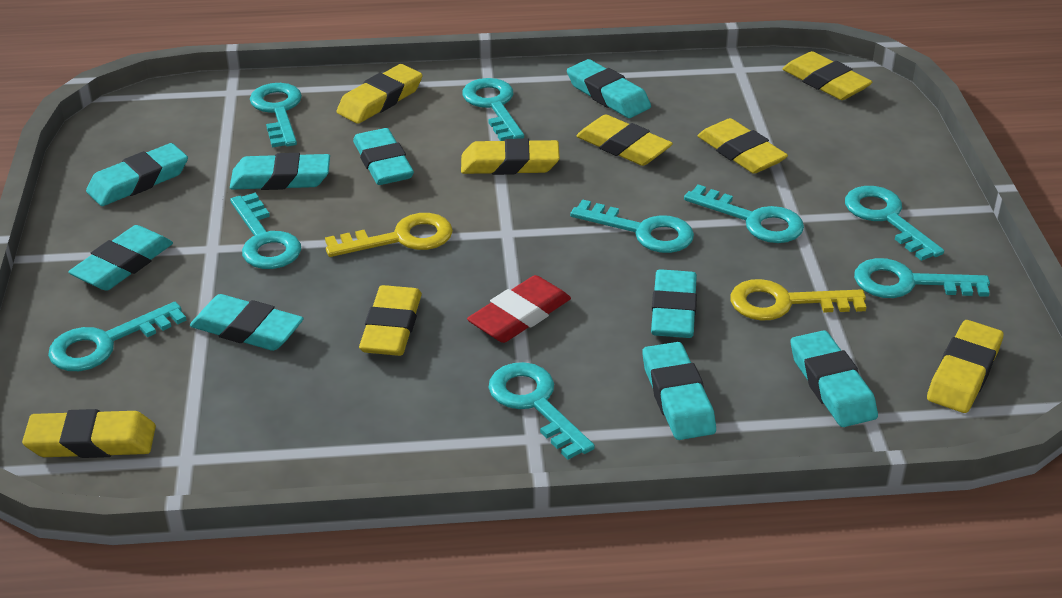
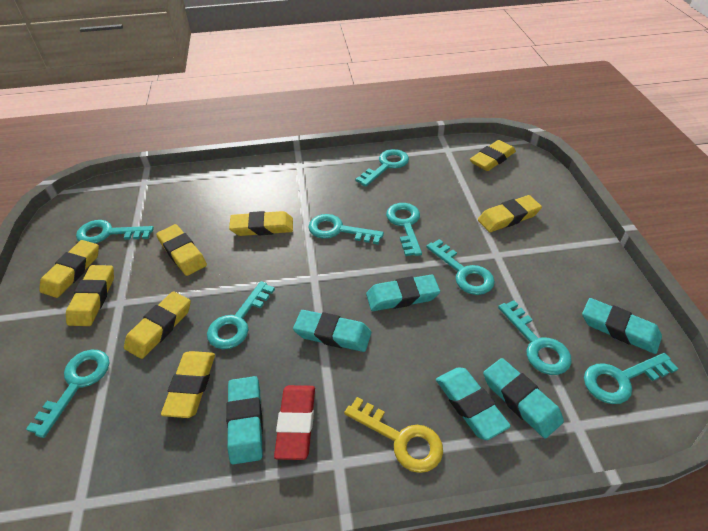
turquoise eraser: 9 -> 6
yellow key: 2 -> 1

